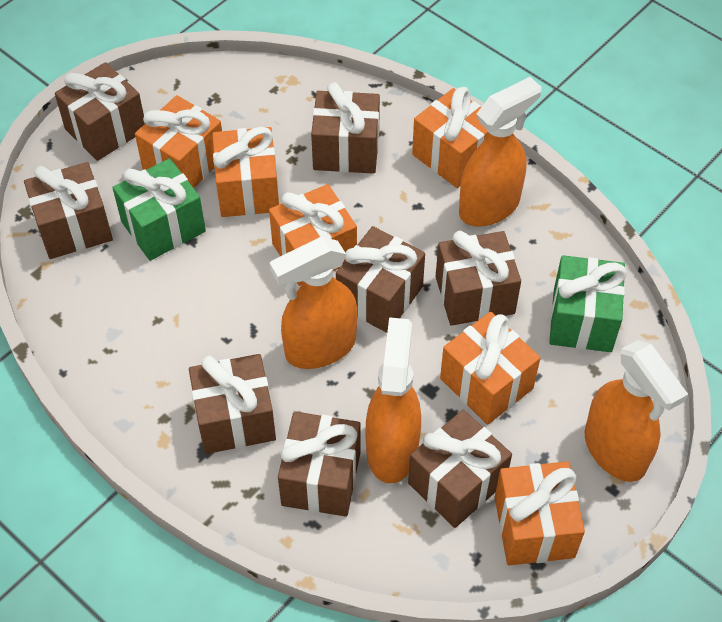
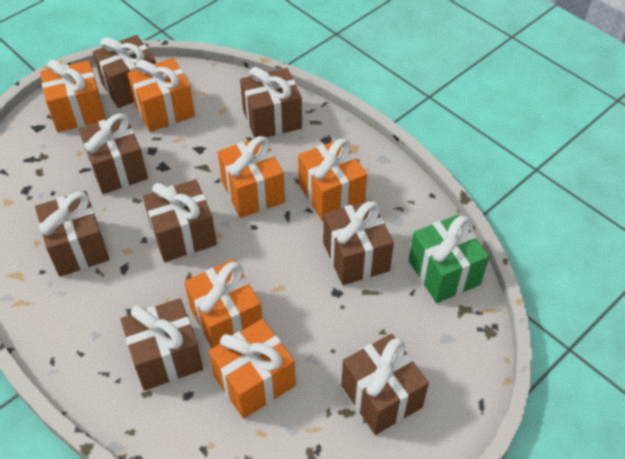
green gift: 2 -> 1
orange spray bottle: 4 -> 0

